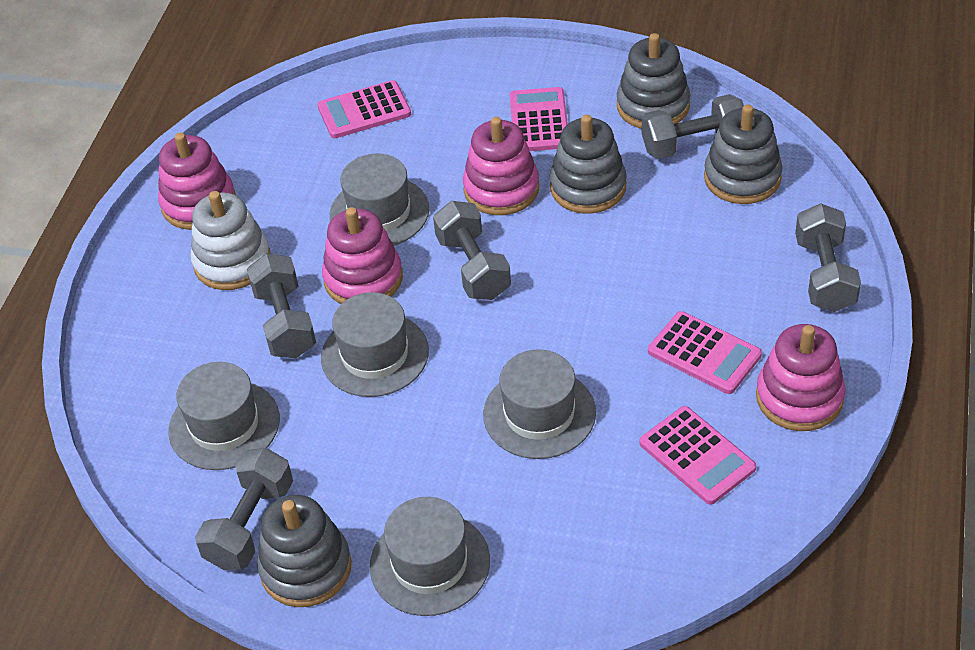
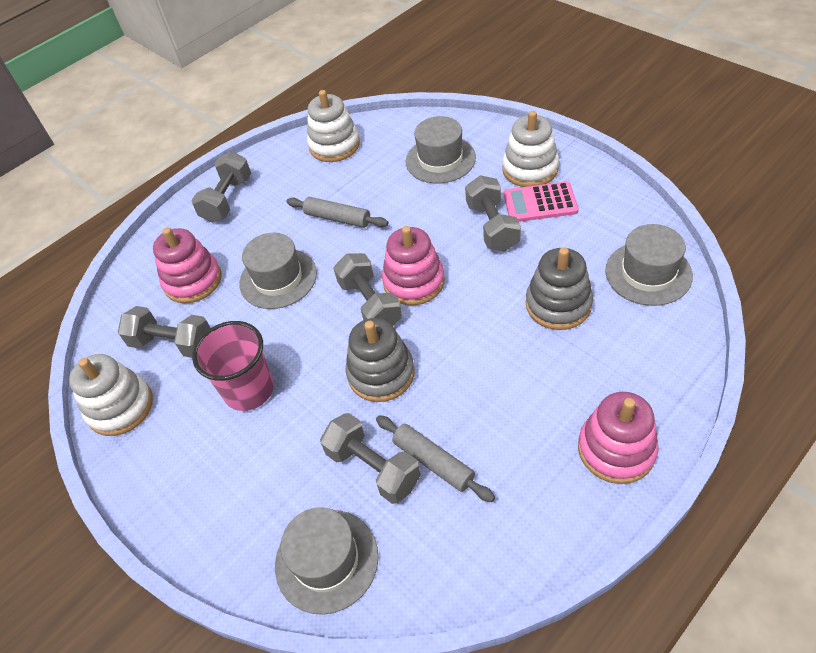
grey hat: 5 -> 4
grey rolling pin: 0 -> 2
grey stacking toy: 4 -> 2
pink calculator: 4 -> 1
pink cup: 0 -> 1
pink stacking toy: 4 -> 3
white stacking toy: 1 -> 3

